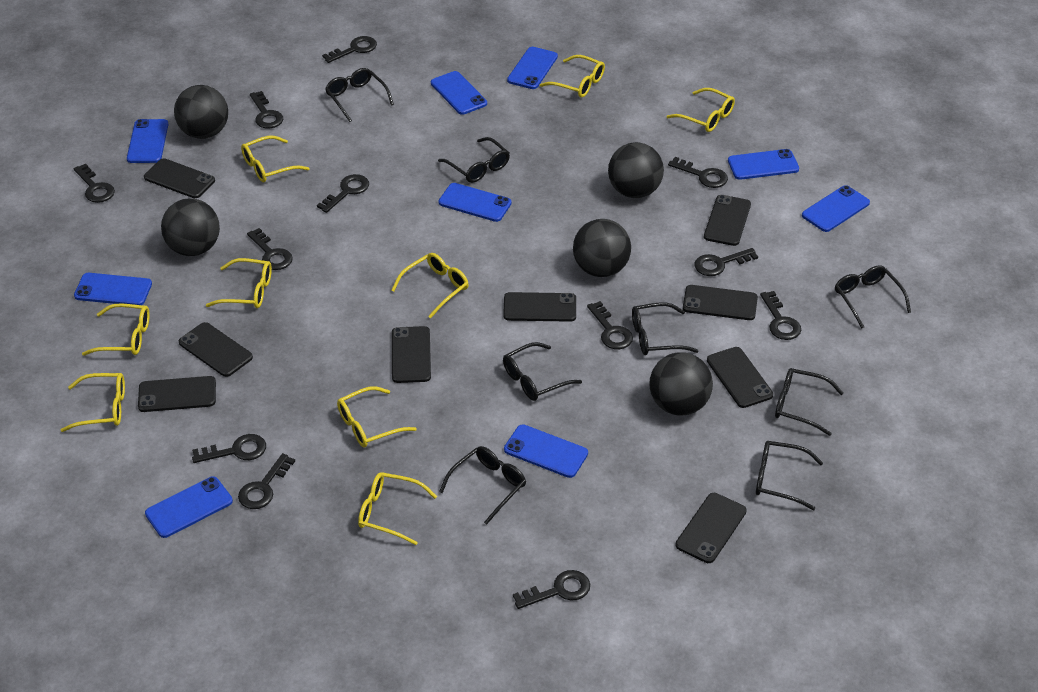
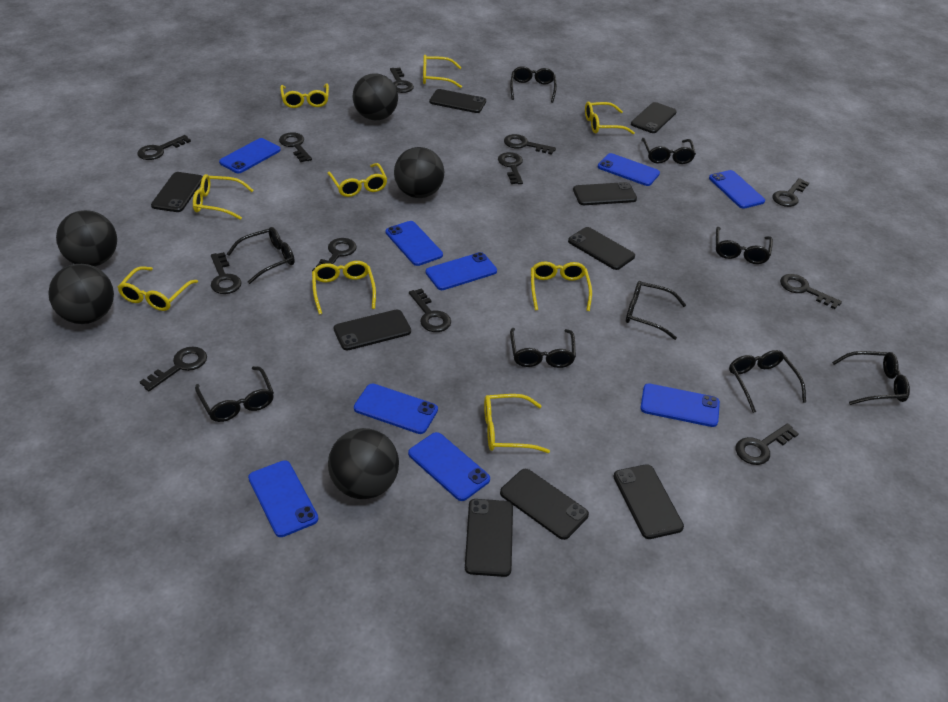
black glasses: 8 -> 9

